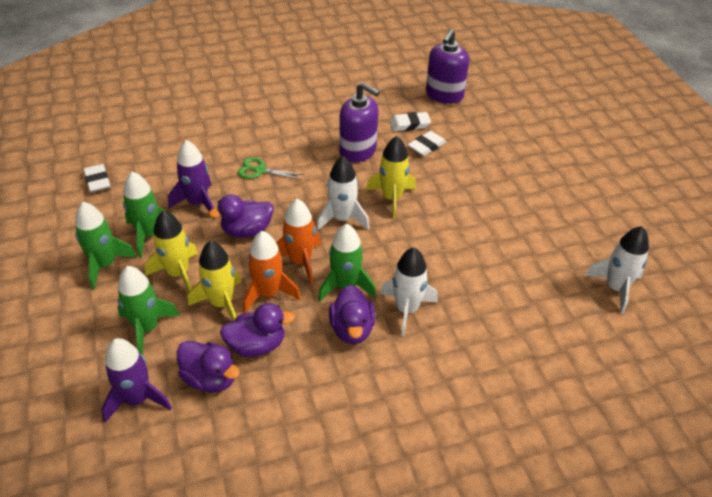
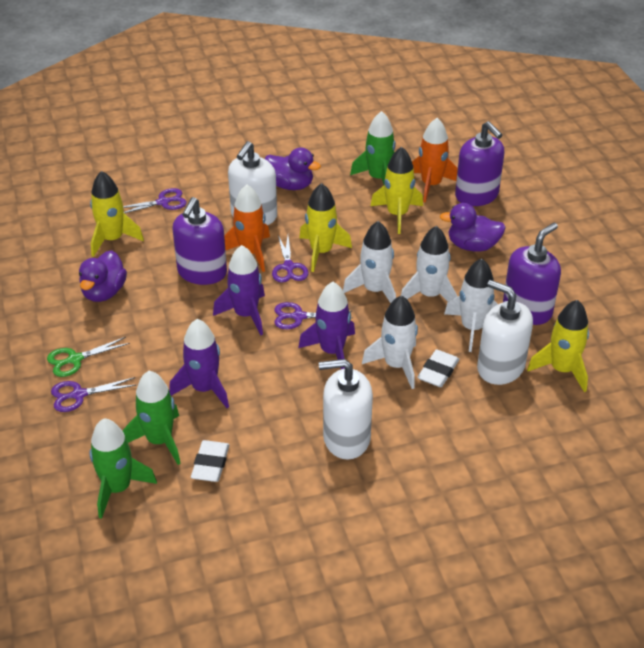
green rocket: 4 -> 3
purple duck: 4 -> 3
purple rocket: 2 -> 3
purple scissors: 0 -> 4
purple soap dispenser: 2 -> 3
white eraser: 3 -> 2
white rocket: 3 -> 4
white soap dispenser: 0 -> 3
yellow rocket: 3 -> 4

